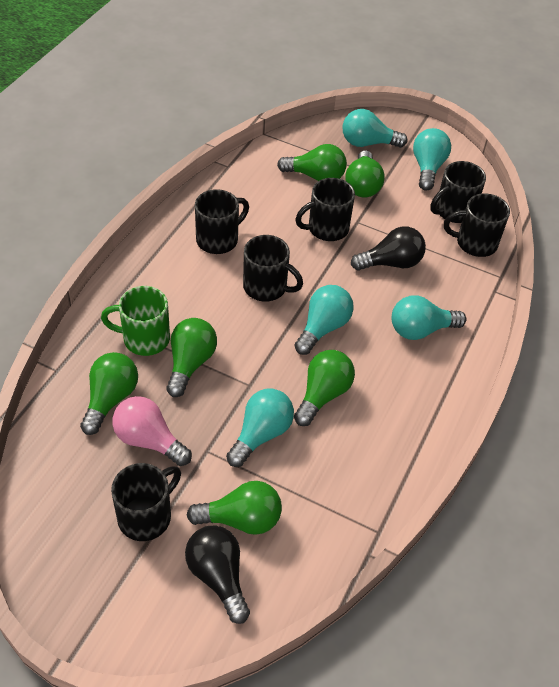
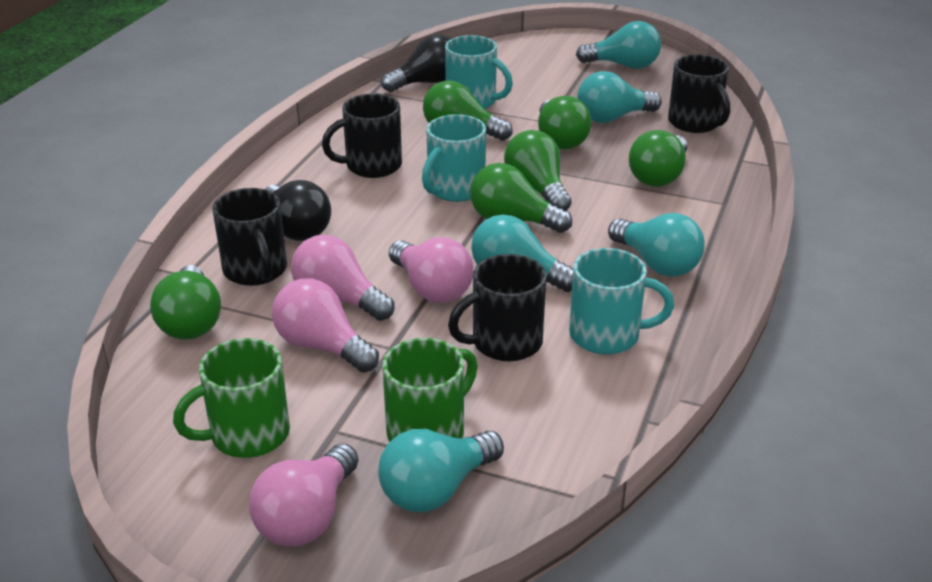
black mug: 6 -> 4
green mug: 1 -> 2
pink light bulb: 1 -> 4
turquoise mug: 0 -> 3

